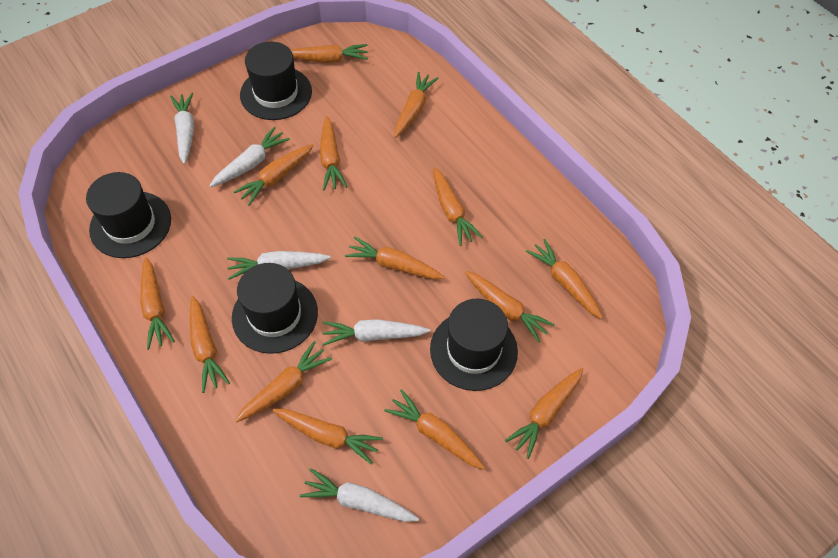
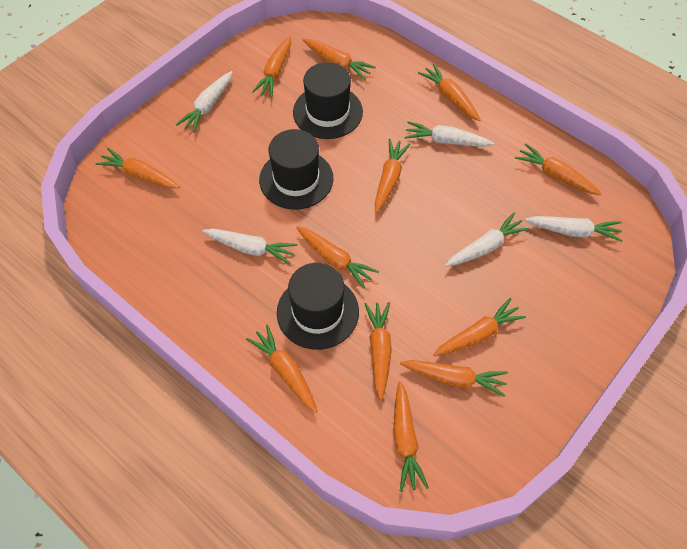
black hat: 4 -> 3
orange carrot: 14 -> 12

